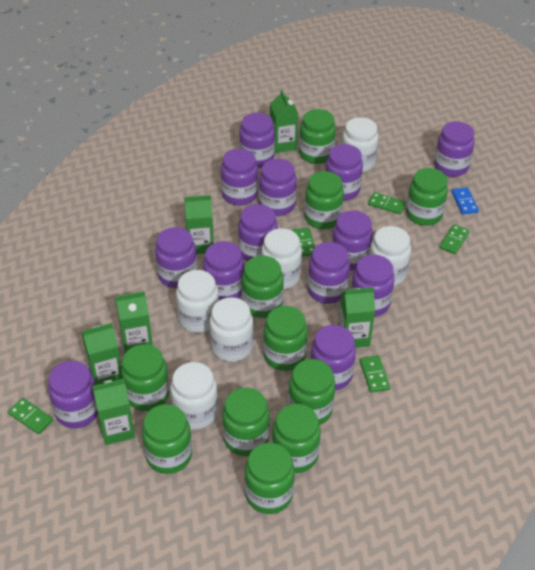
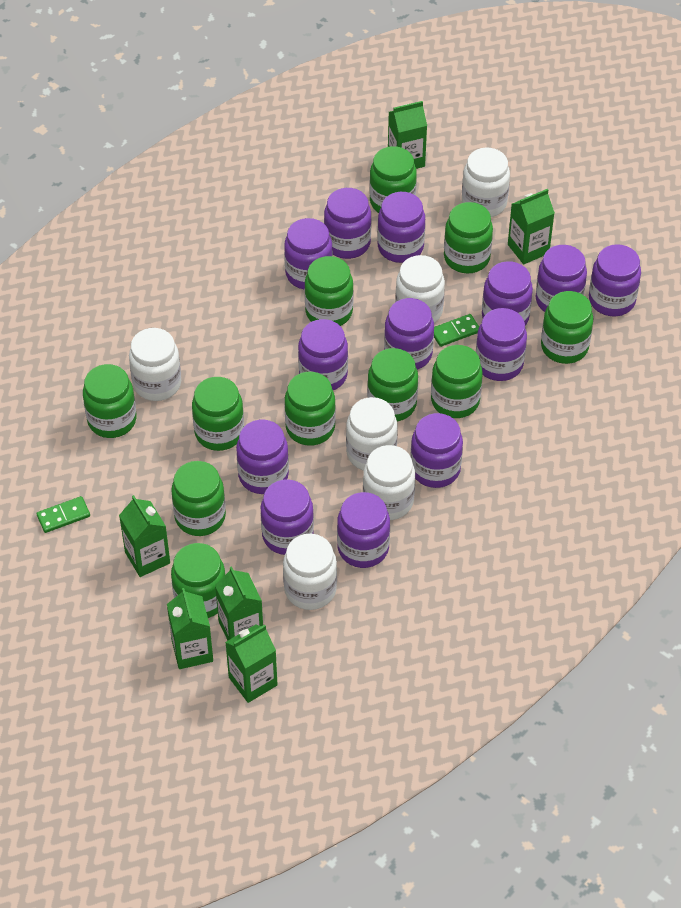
blue domino: 1 -> 0
green domino: 5 -> 2

